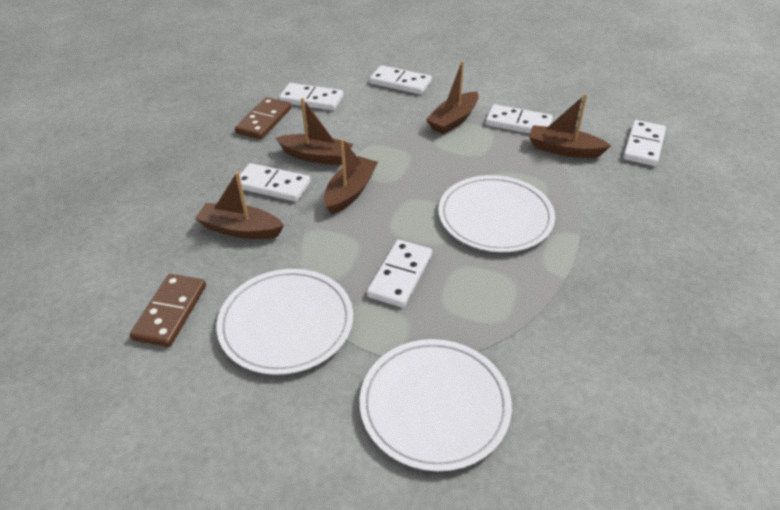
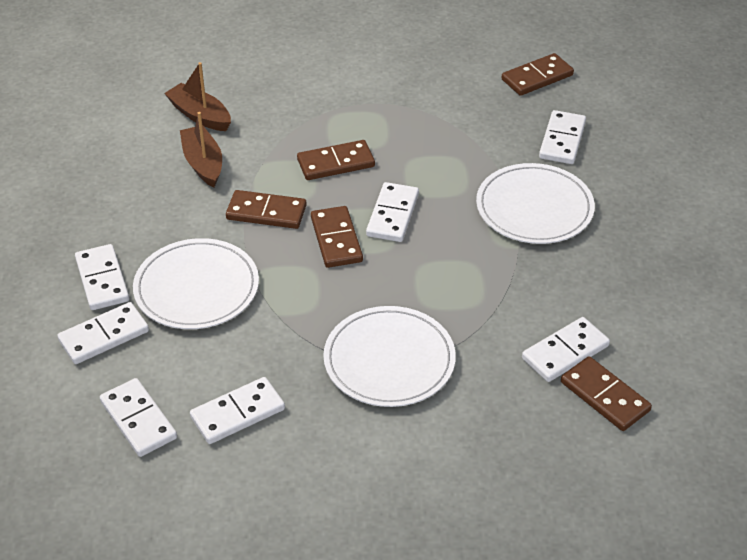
brown boat: 5 -> 2
brown domino: 2 -> 5
white domino: 6 -> 7

